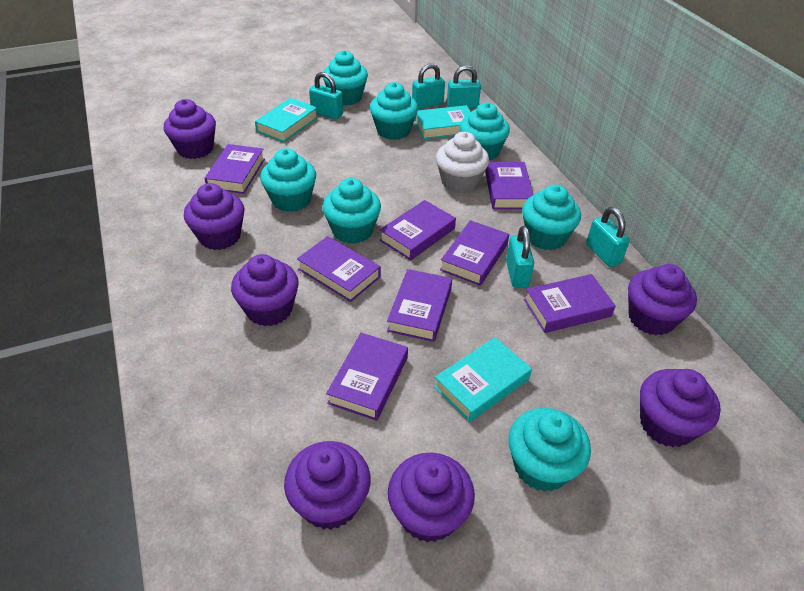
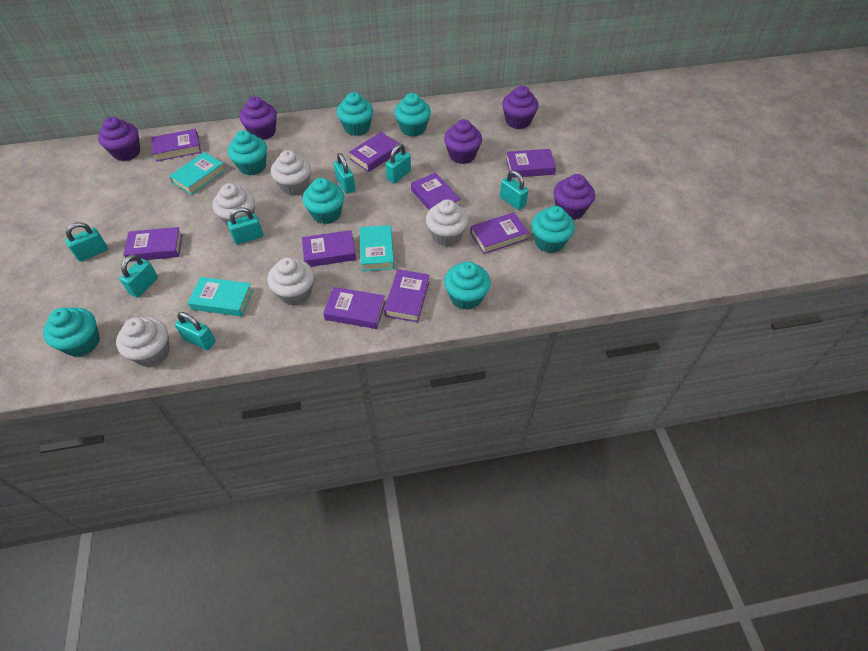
purple book: 8 -> 9
purple cupcake: 7 -> 5
turquoise padlock: 5 -> 7
white cupcake: 1 -> 5

